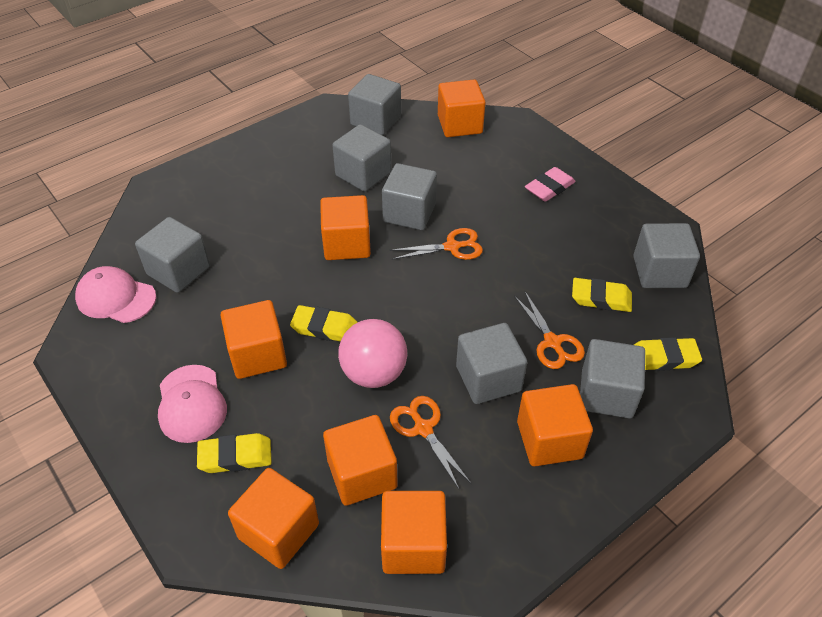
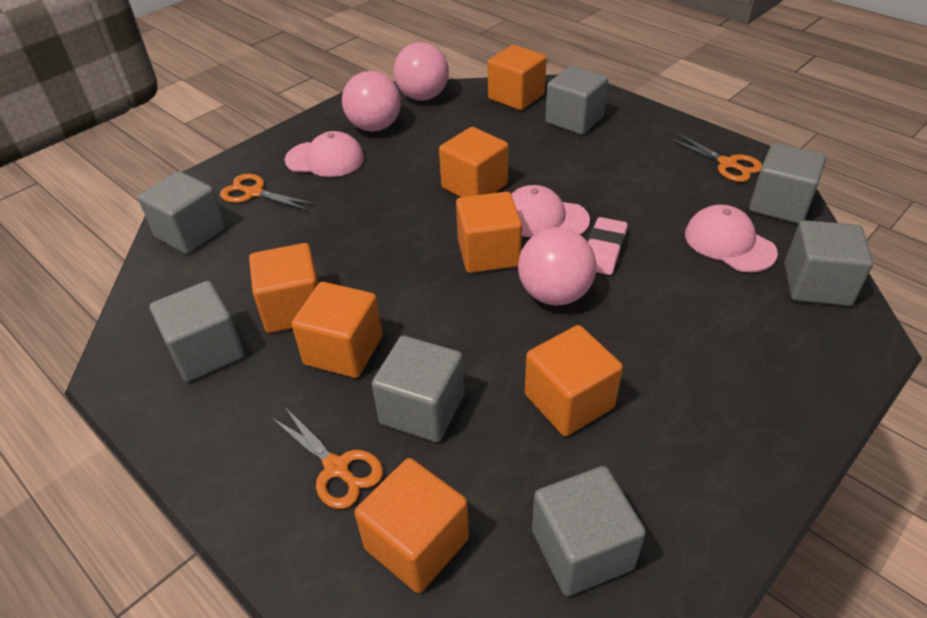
pink ball: 1 -> 3
pink cap: 2 -> 3
yellow eraser: 4 -> 0

